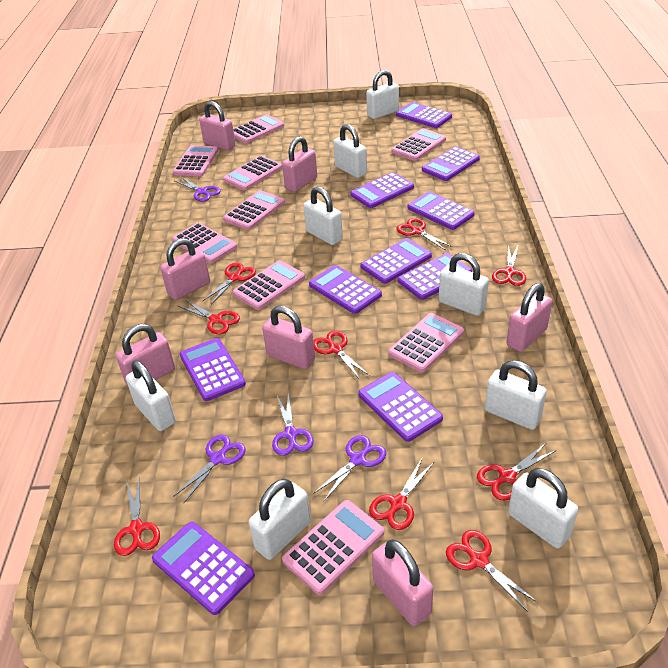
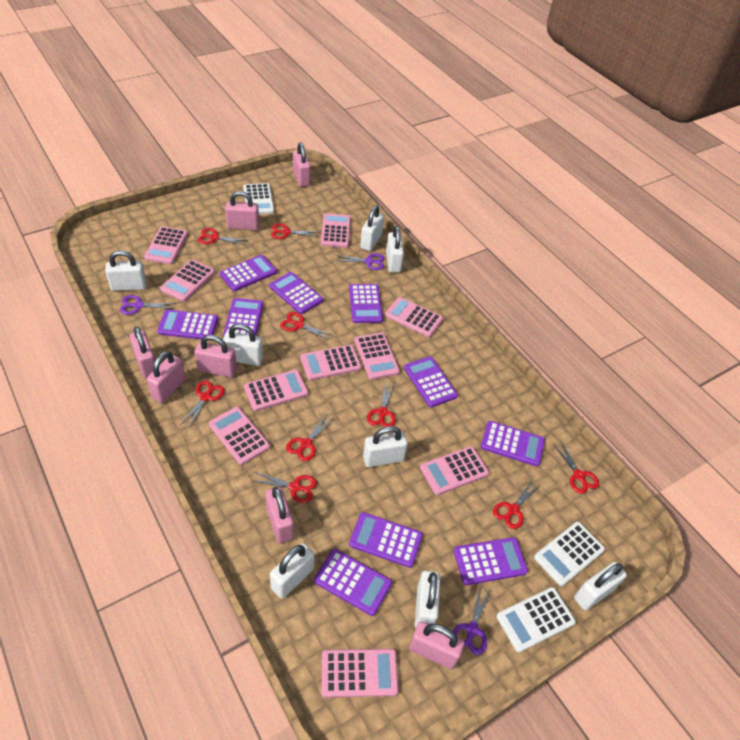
pink calculator: 9 -> 10
purple scissors: 4 -> 3
white calculator: 0 -> 3

